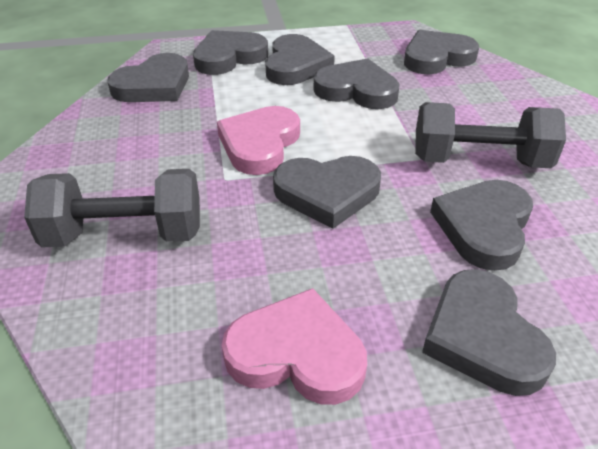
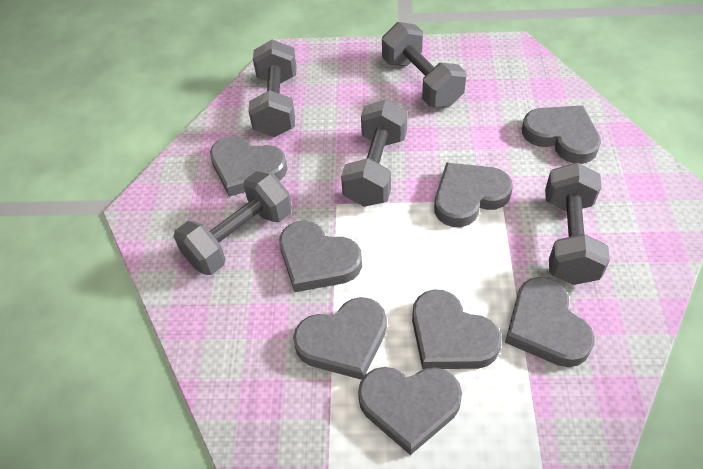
grey dumbbell: 2 -> 5
pink heart: 2 -> 0

